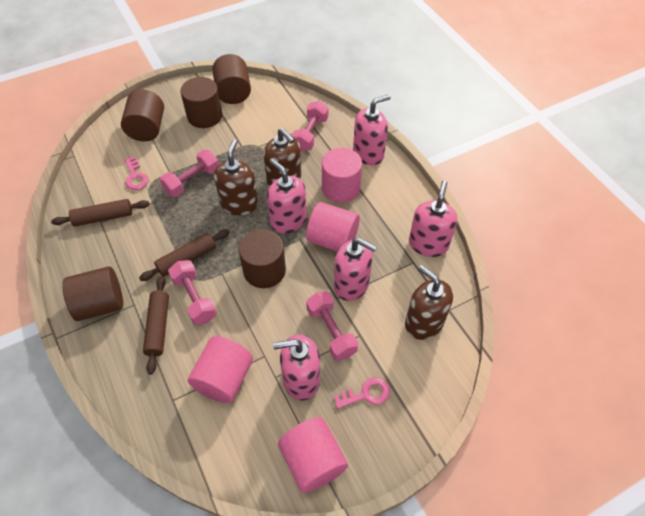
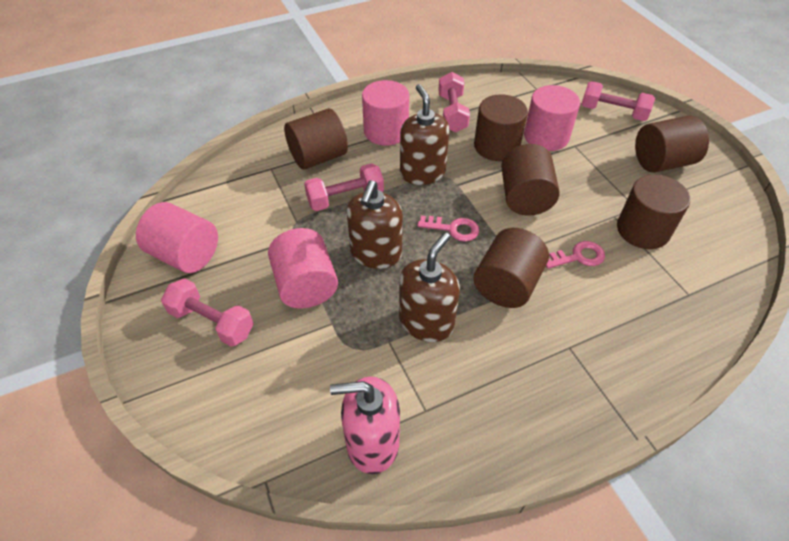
brown cylinder: 5 -> 6
brown rolling pin: 3 -> 0
pink soap dispenser: 5 -> 1

